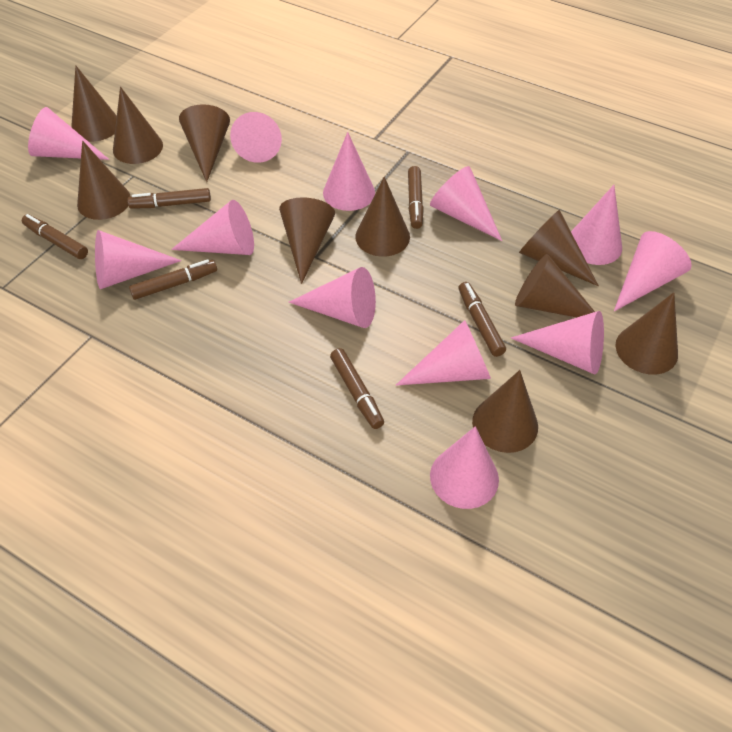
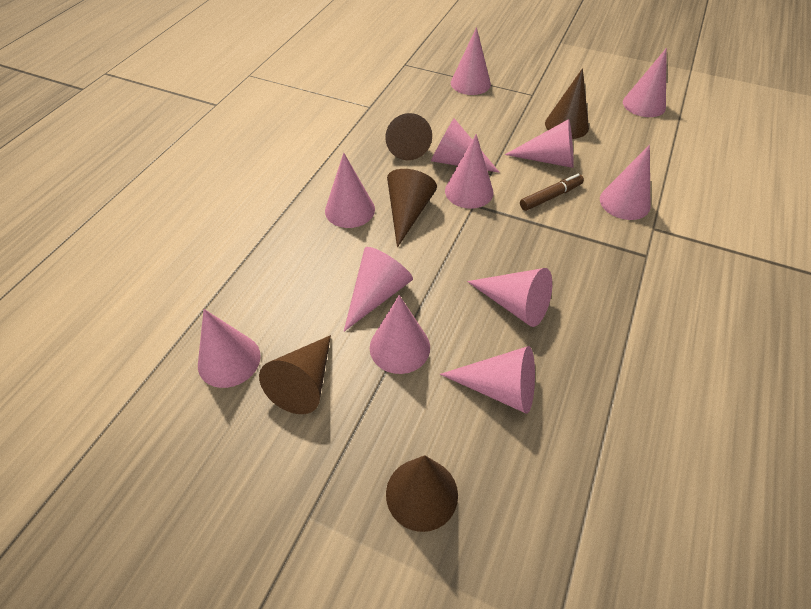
brown cone: 10 -> 5
brown marker: 6 -> 1

